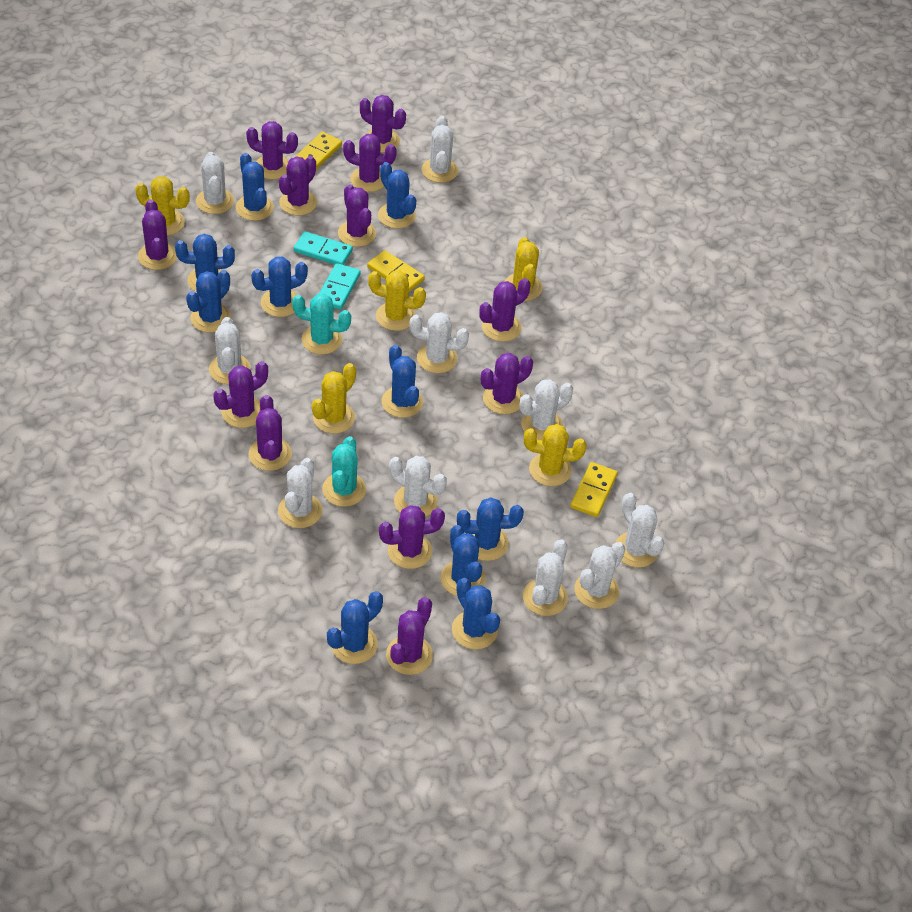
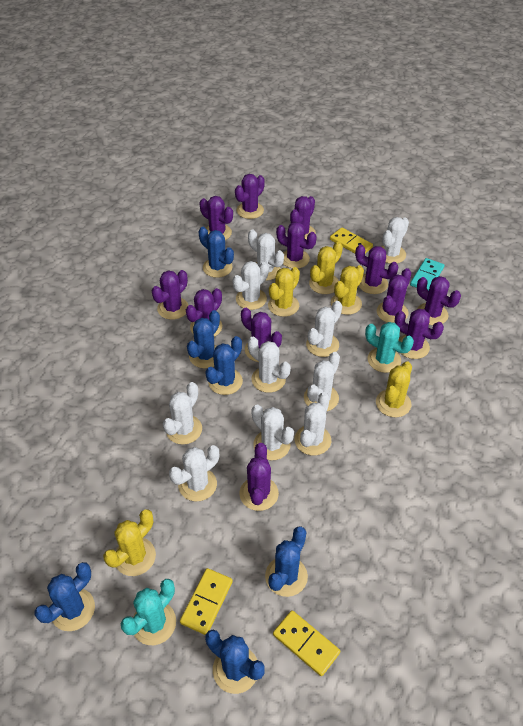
blue cactus: 10 -> 6
turquoise domino: 2 -> 1

